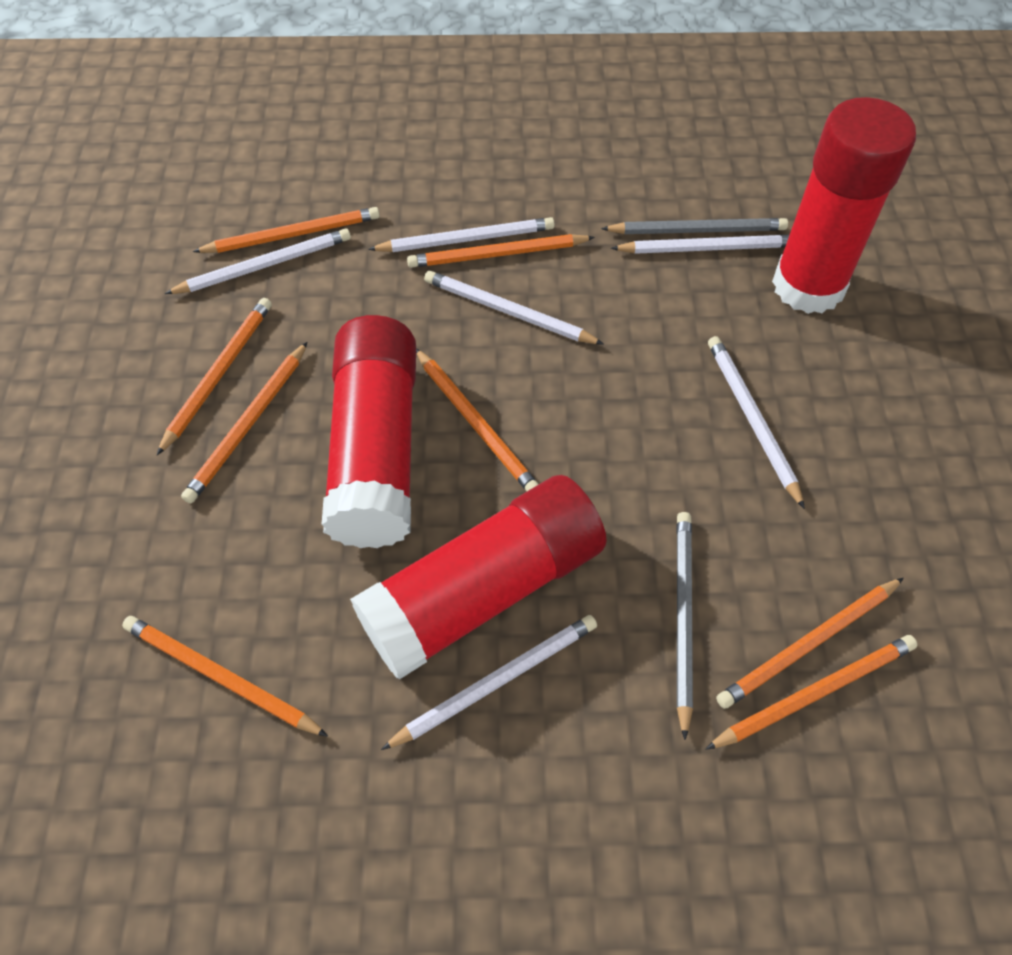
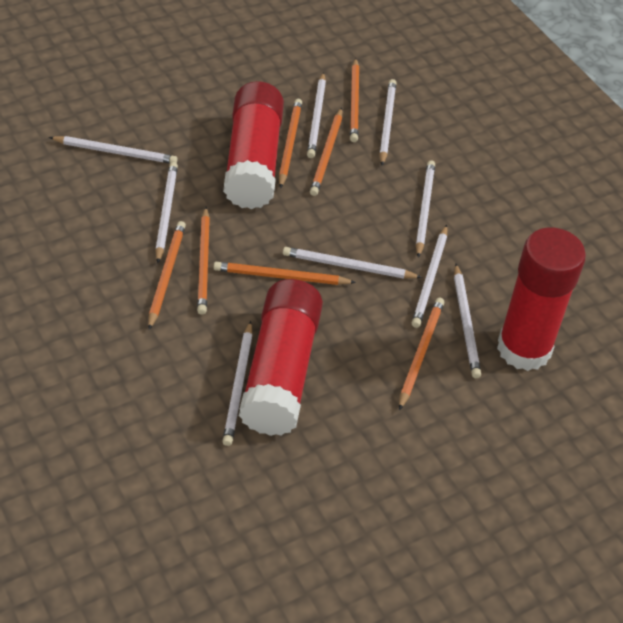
grey pencil: 2 -> 0
orange pencil: 8 -> 7
white pencil: 6 -> 9

